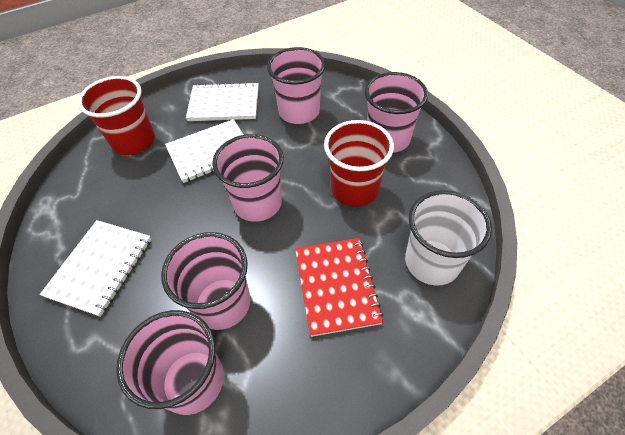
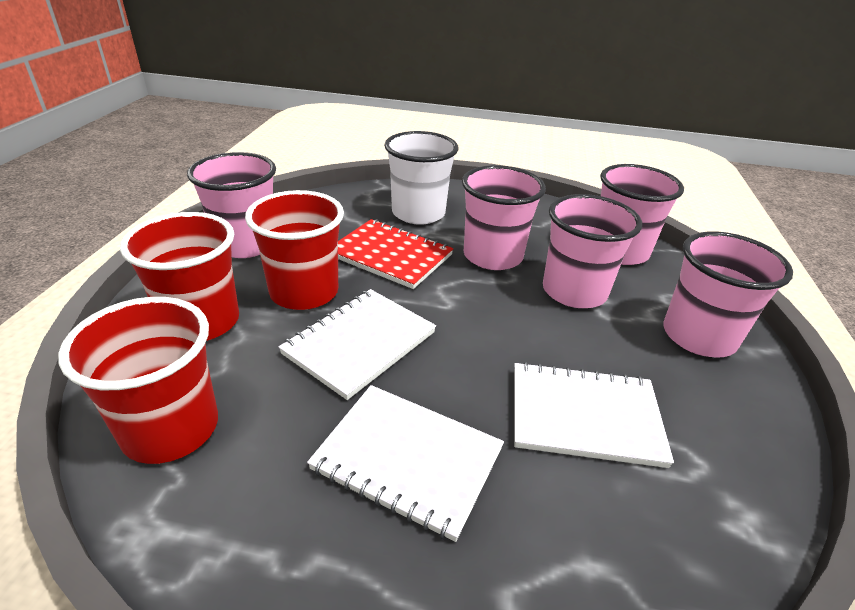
red cup: 2 -> 3

